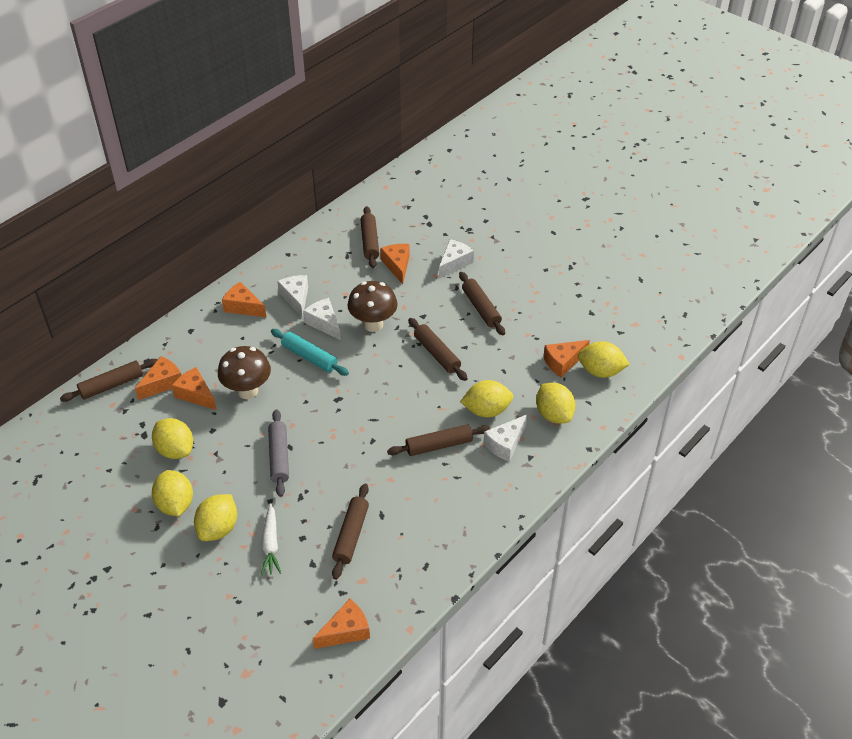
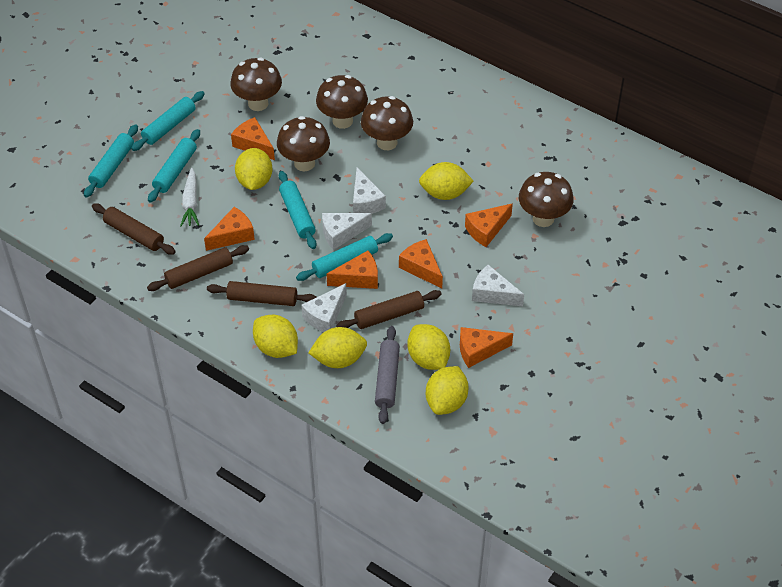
brown mushroom: 2 -> 5
brown rolling pin: 6 -> 4
turquoise rolling pin: 1 -> 5

